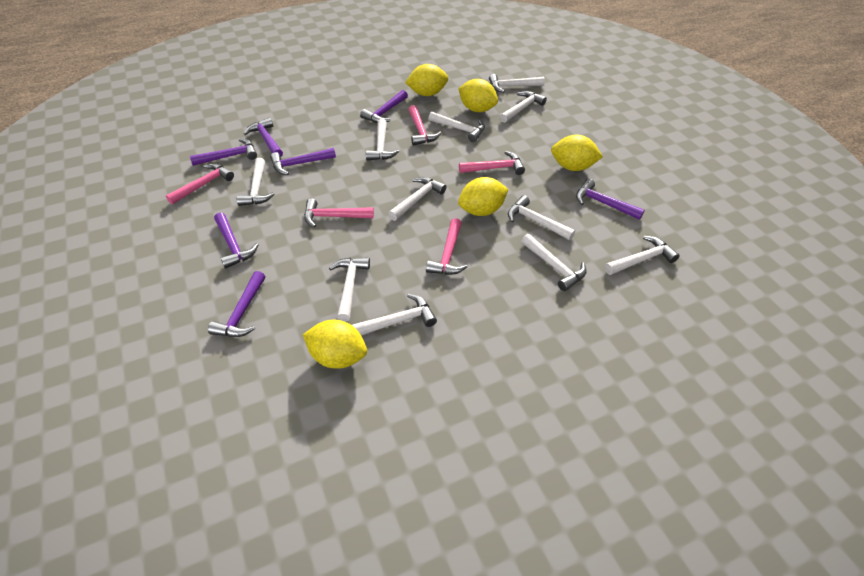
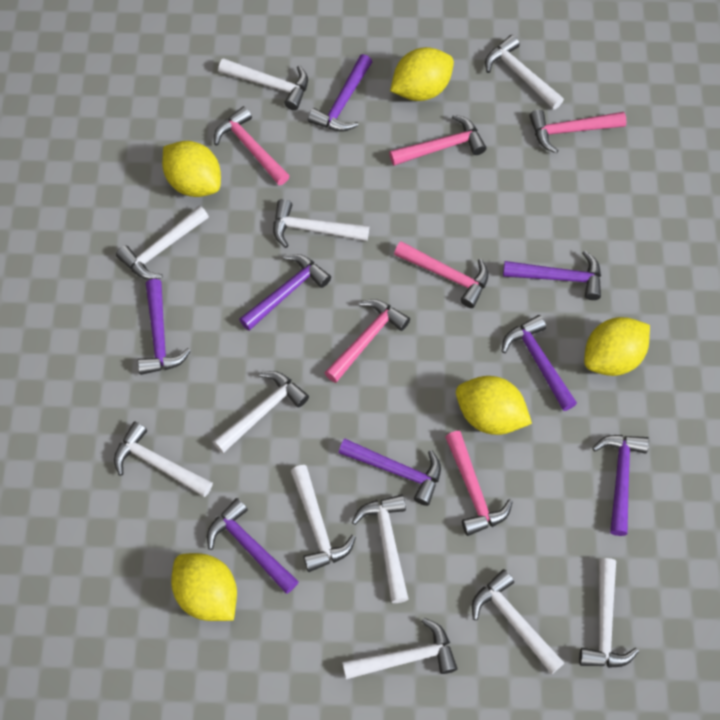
pink hammer: 5 -> 6
purple hammer: 7 -> 8

